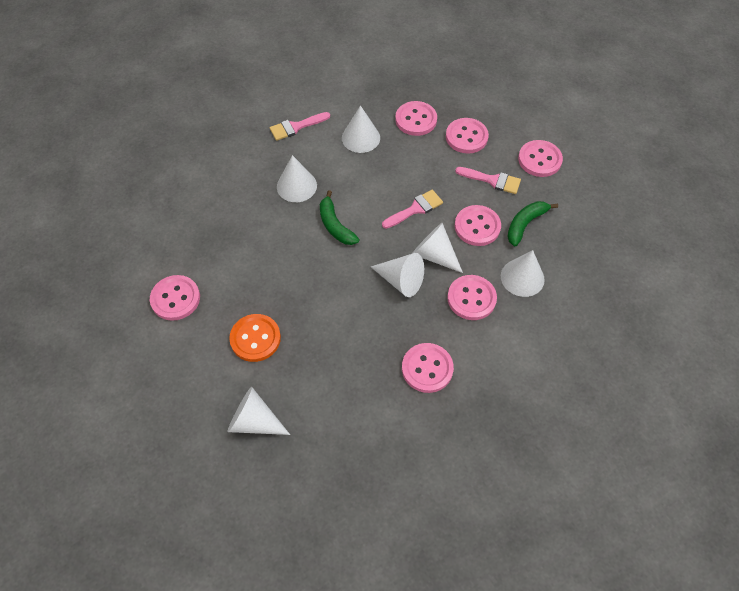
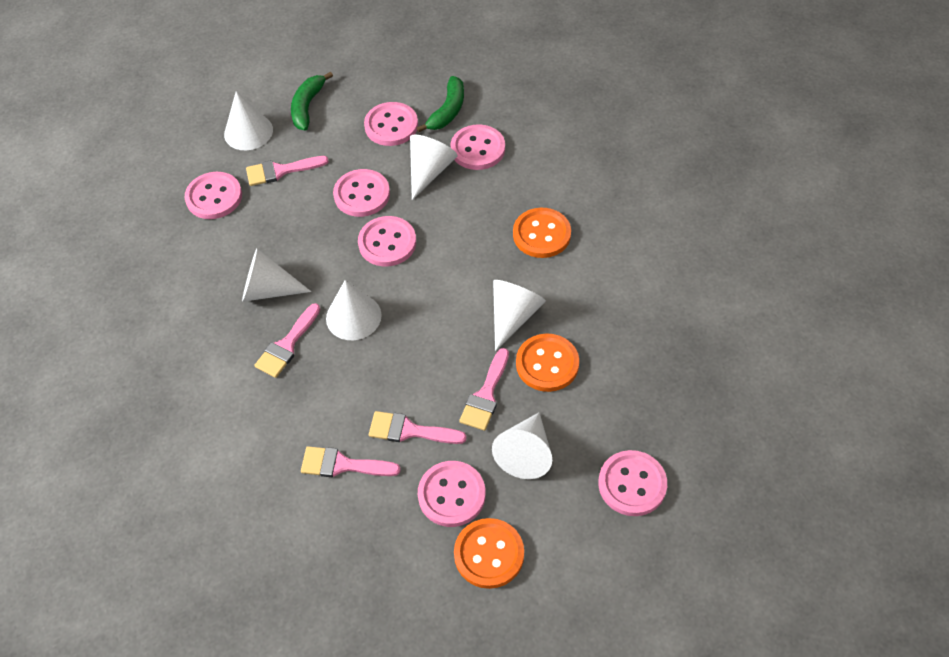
orange button: 1 -> 3
pink brush: 3 -> 5

